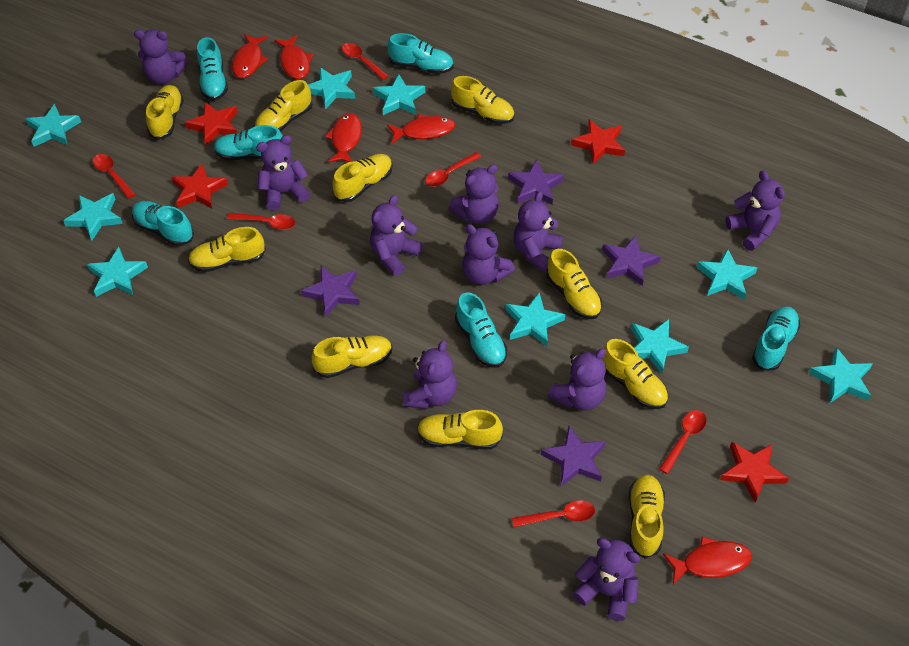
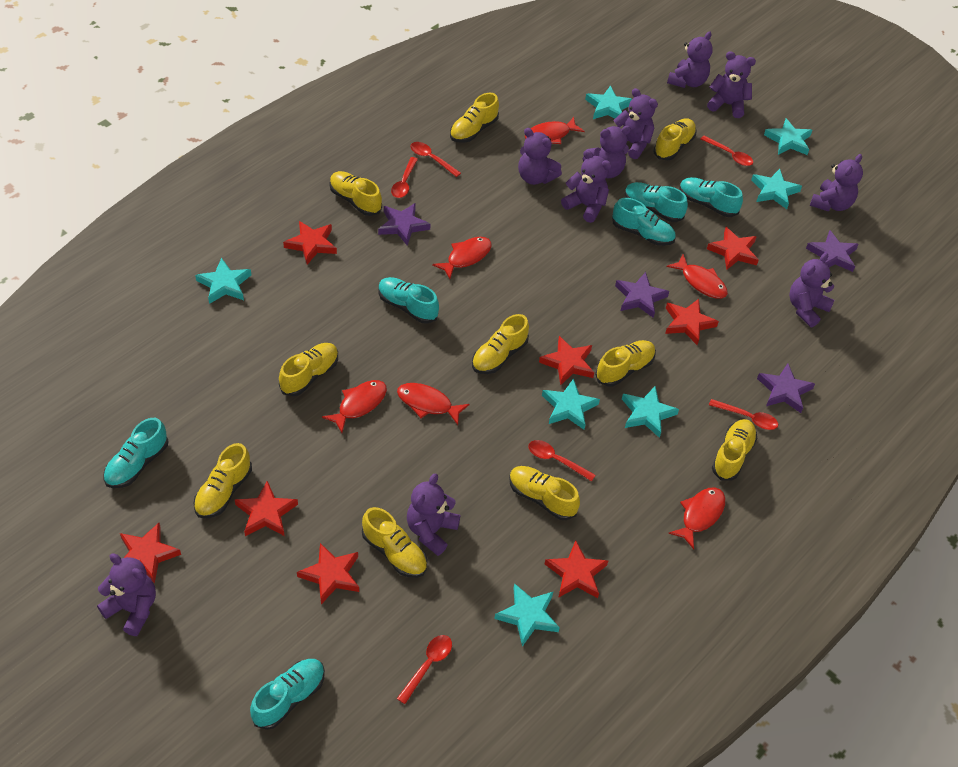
red fish: 5 -> 6
red star: 4 -> 8
turquoise star: 9 -> 7

